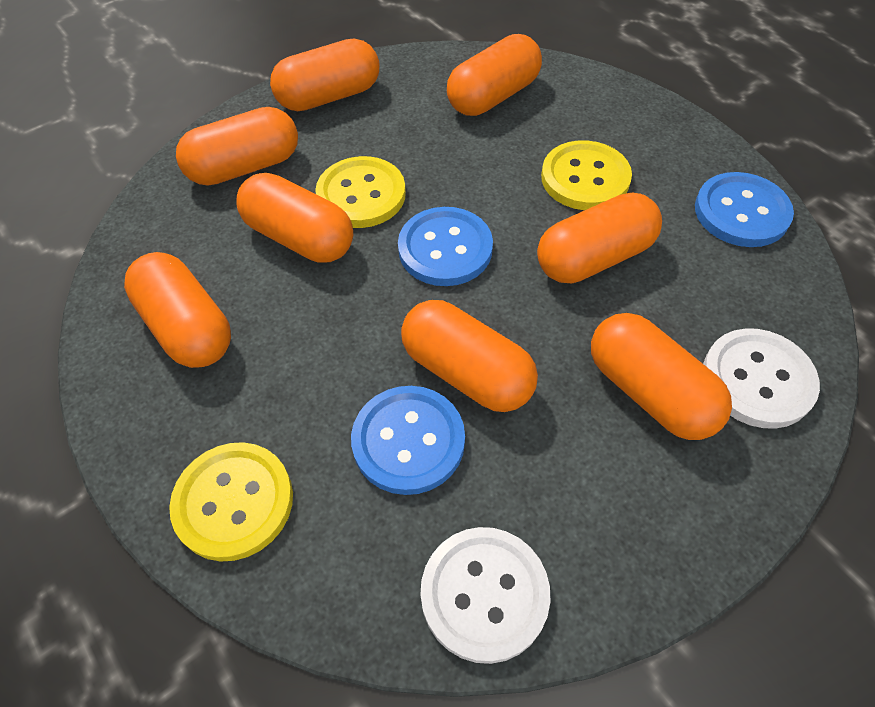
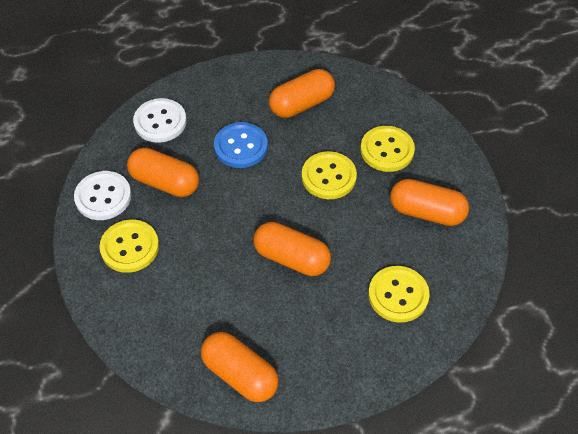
blue button: 3 -> 1
orange capsule: 8 -> 5
yellow button: 3 -> 4

